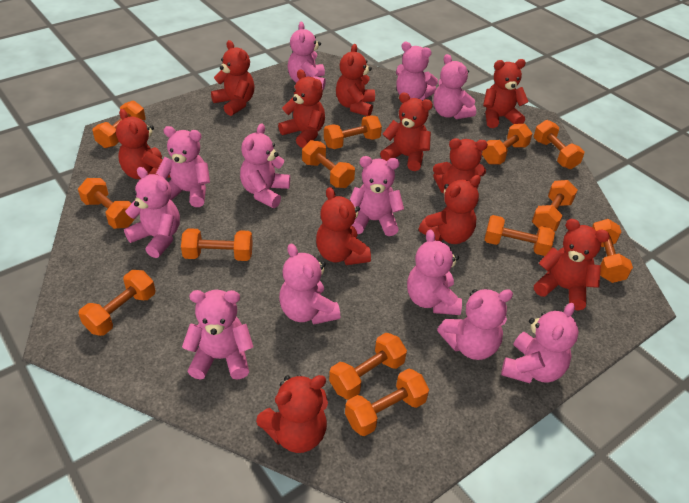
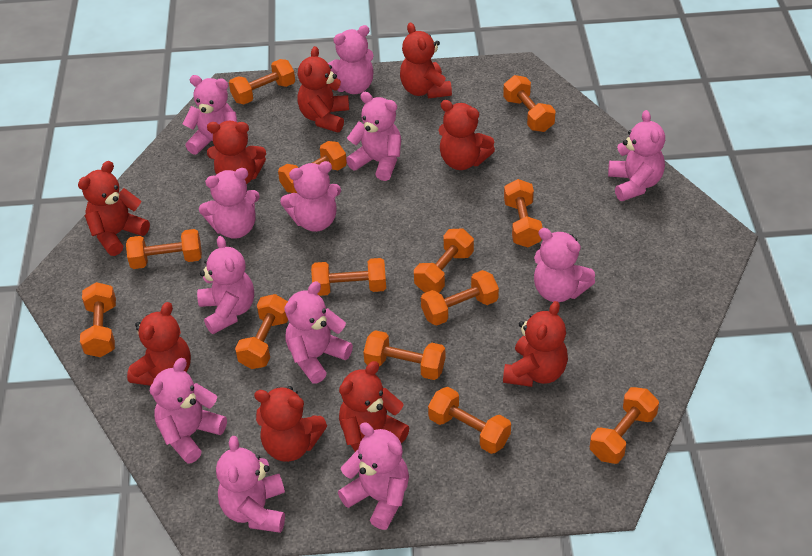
red teddy bear: 11 -> 9

